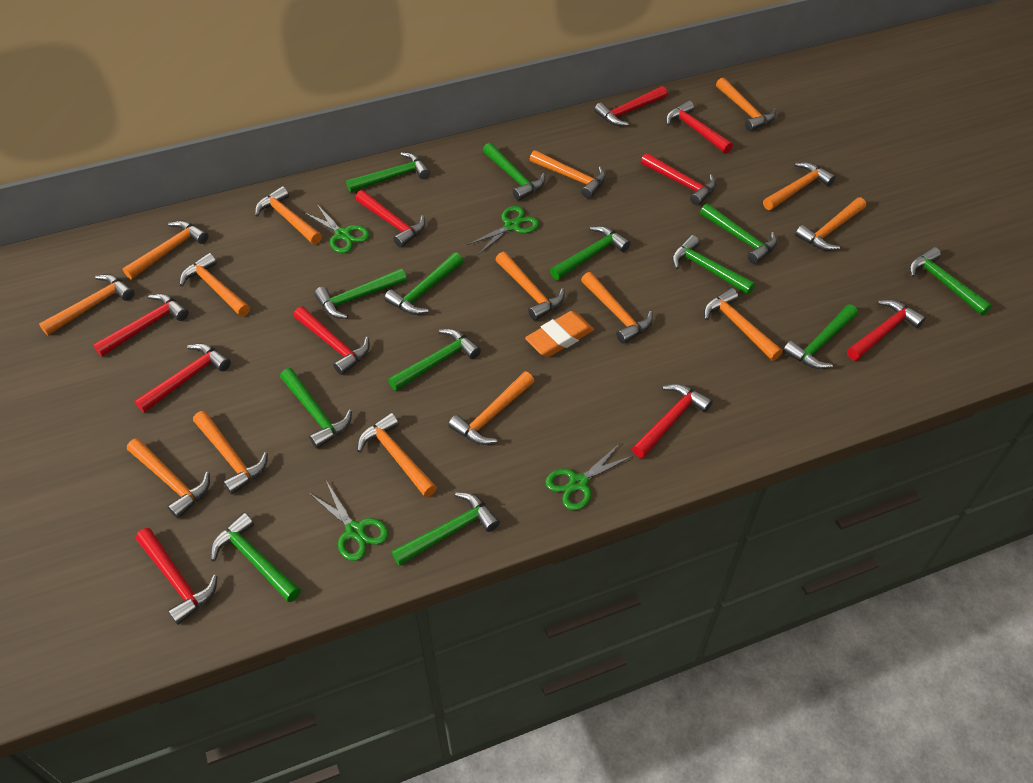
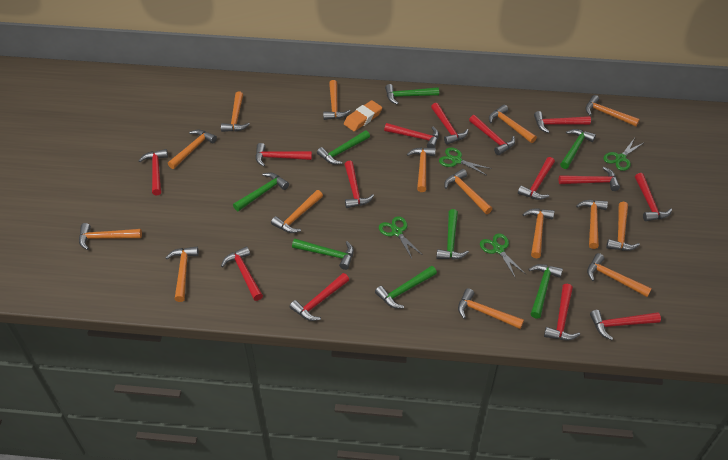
green hammer: 13 -> 8
red hammer: 10 -> 14

